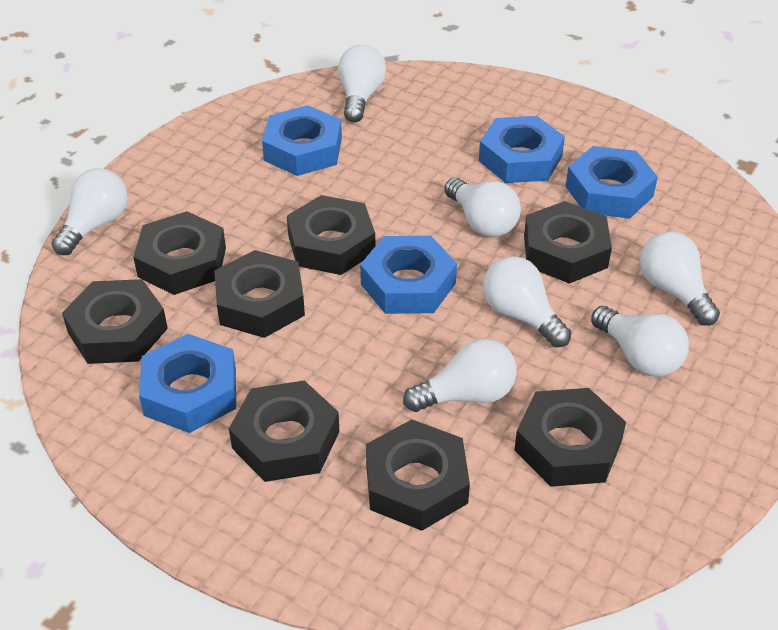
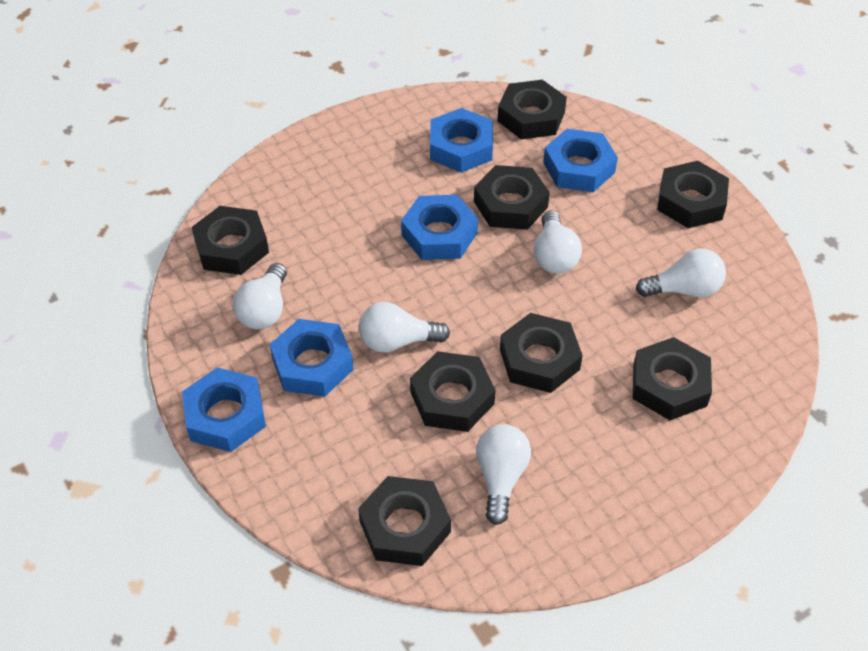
white light bulb: 7 -> 5

